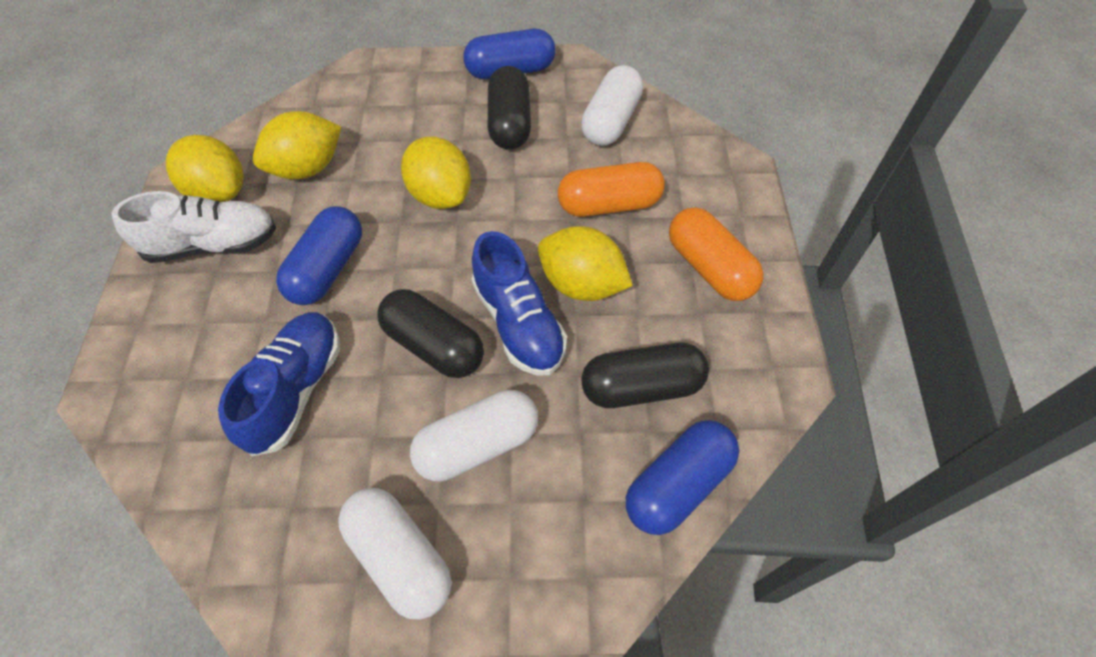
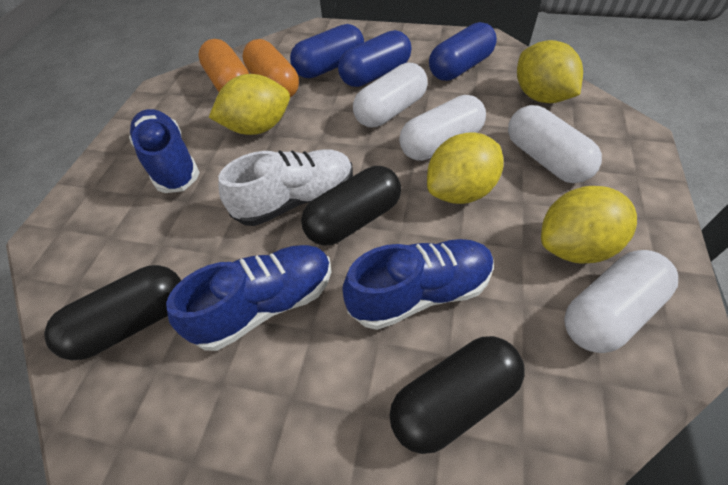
blue shoe: 2 -> 3
white capsule: 3 -> 4

